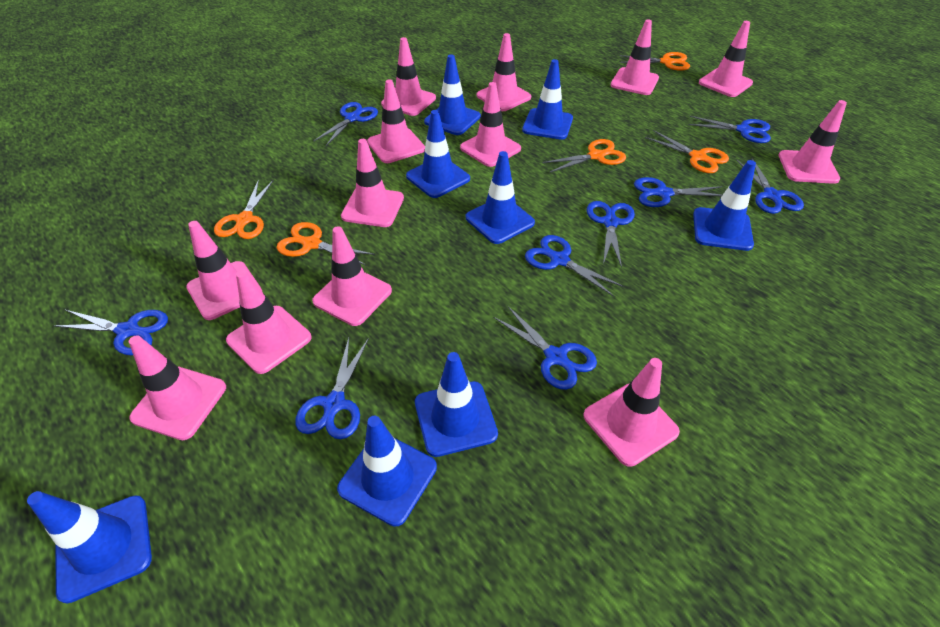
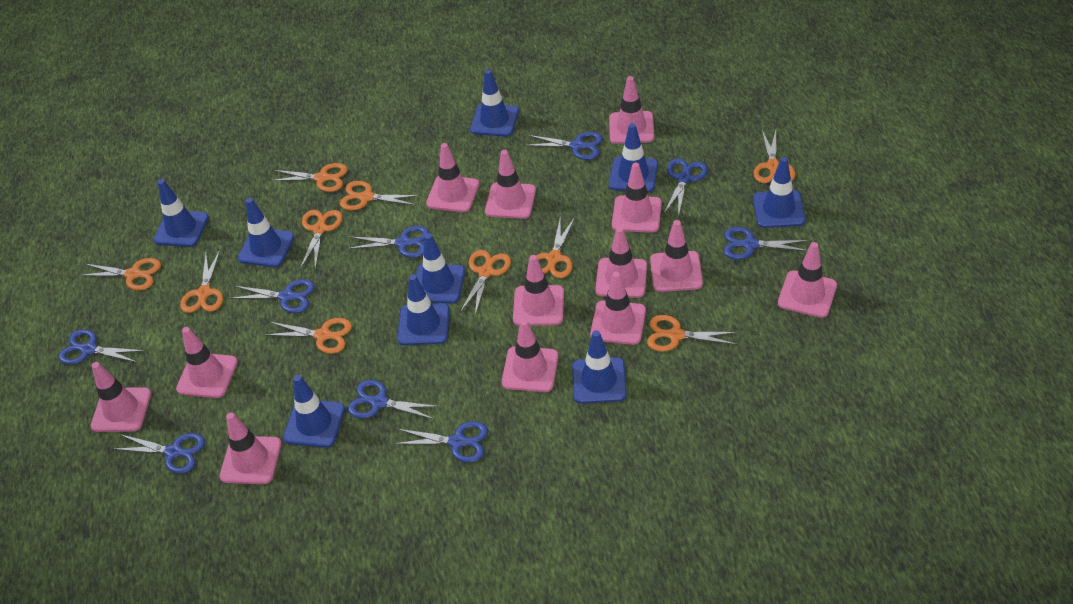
blue traffic cone: 8 -> 9
orange scissors: 5 -> 10

